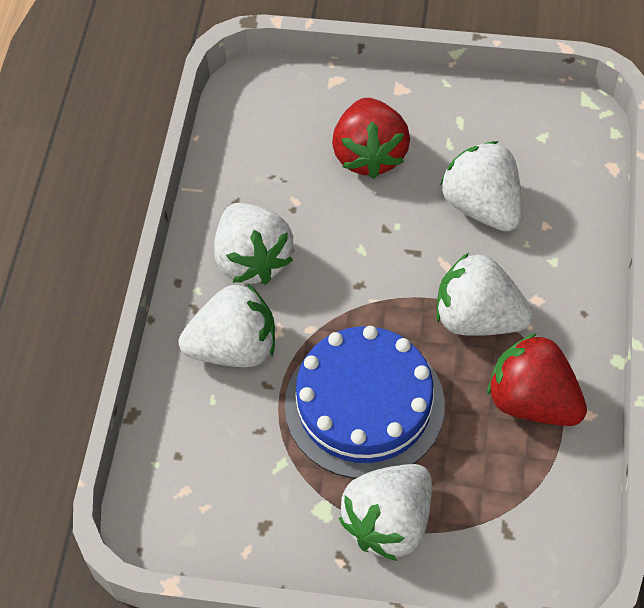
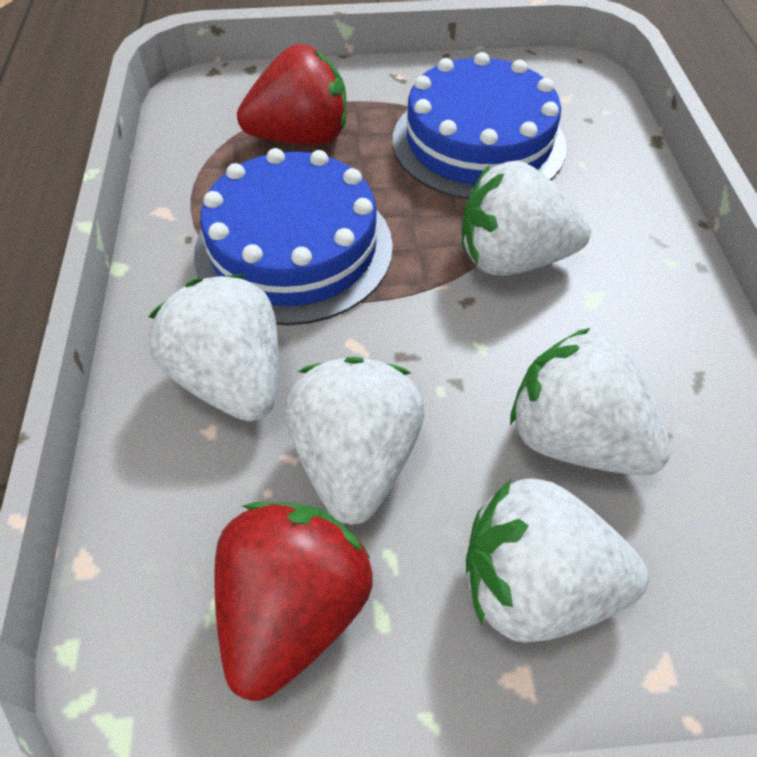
blue cake: 1 -> 2

